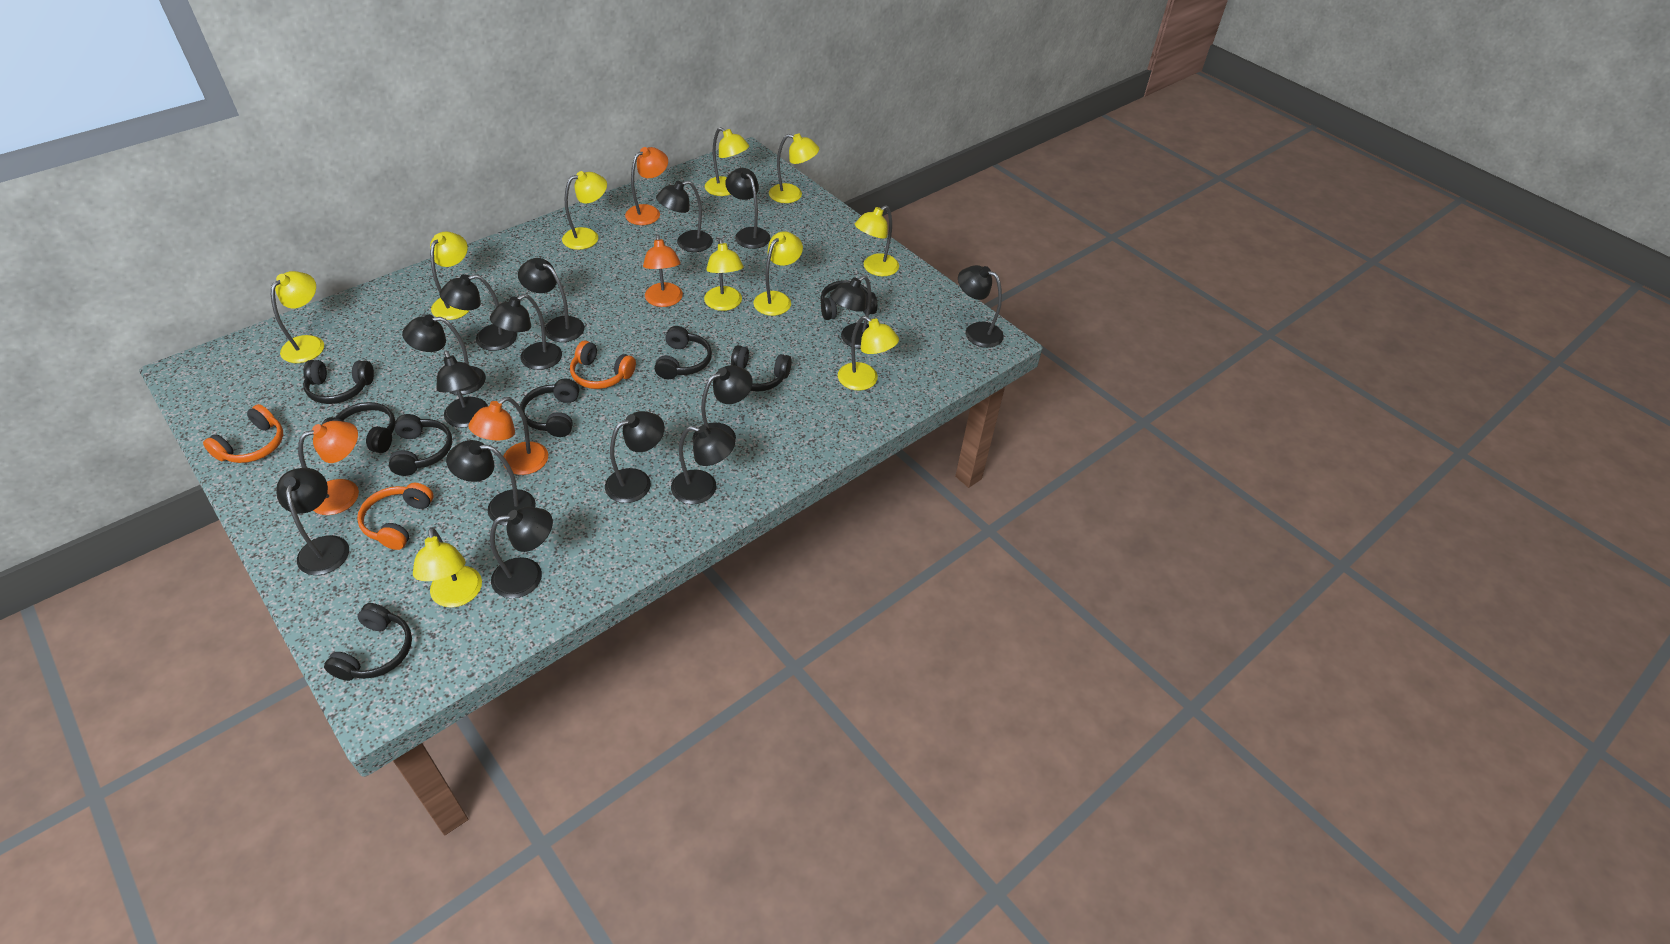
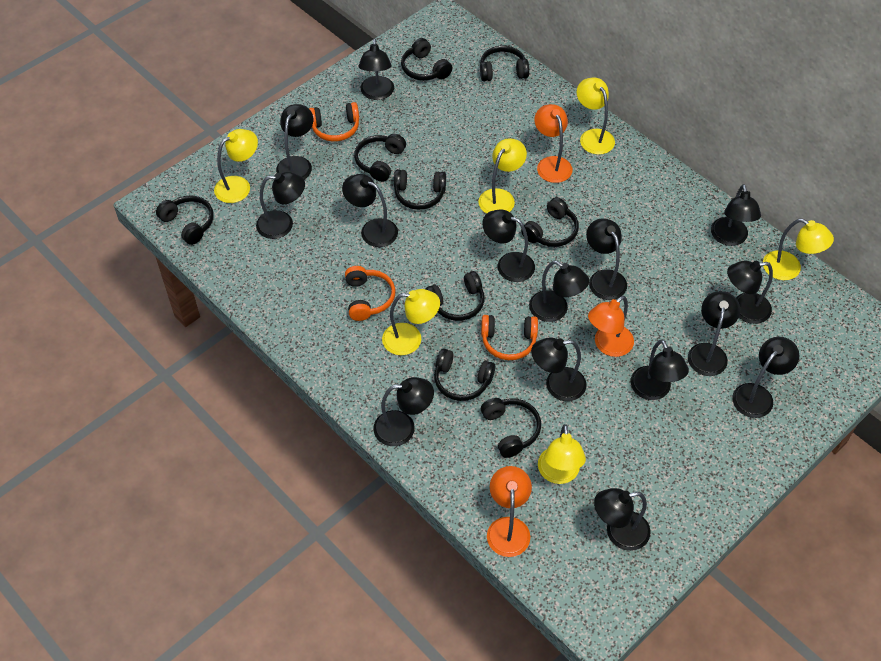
black headphones: 8 -> 9
orange lamp: 4 -> 3
yellow lamp: 10 -> 6

